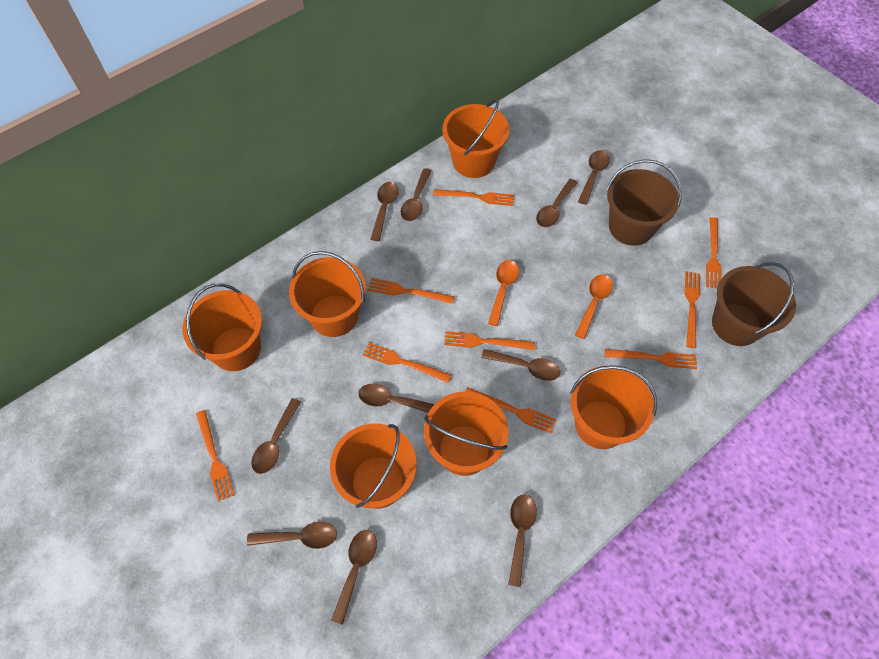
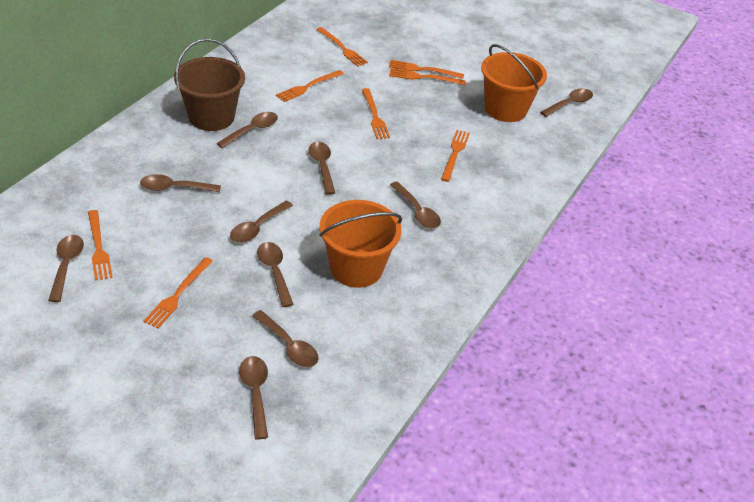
brown bucket: 2 -> 1
orange bucket: 6 -> 2
orange fork: 9 -> 8
orange spoon: 2 -> 0

